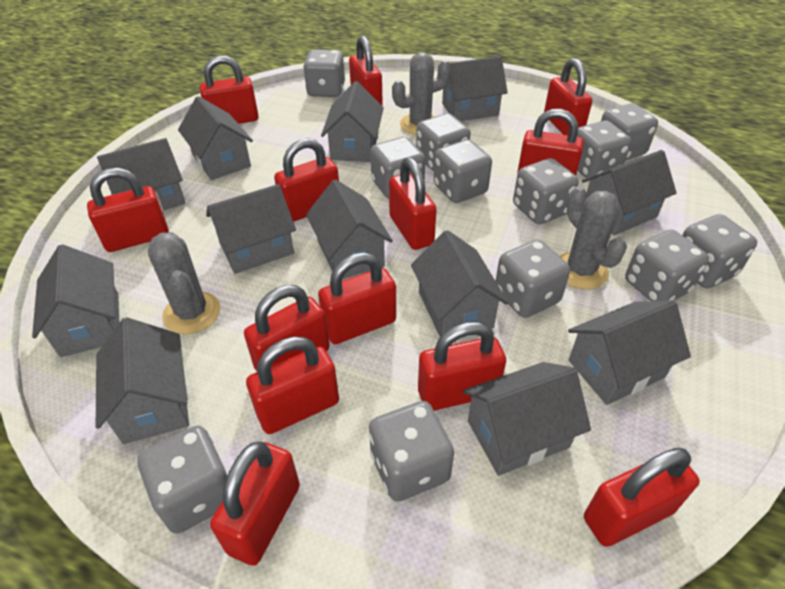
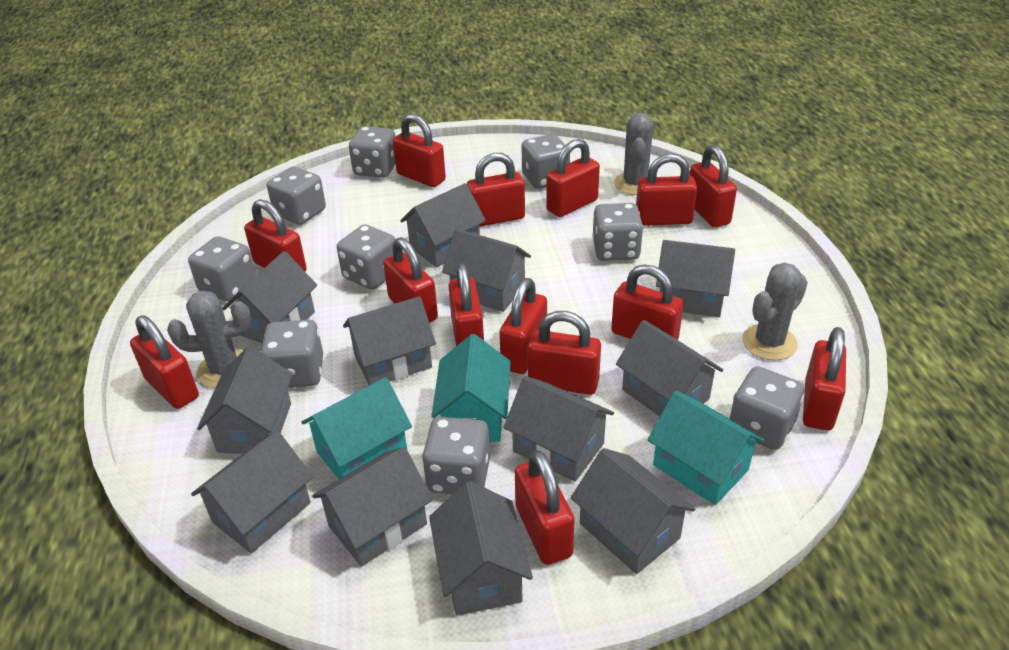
grey dice: 12 -> 9
red padlock: 13 -> 14
turquoise house: 0 -> 3

